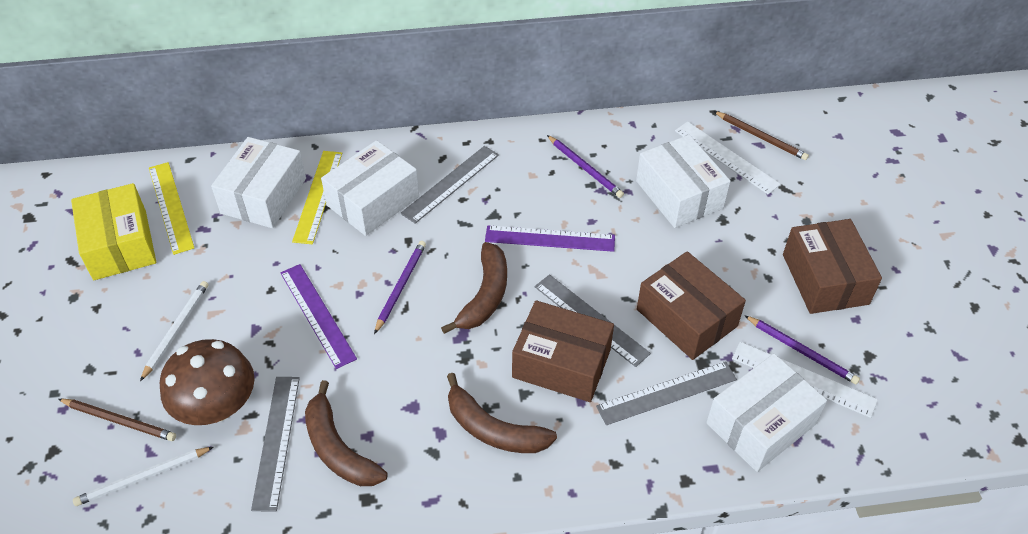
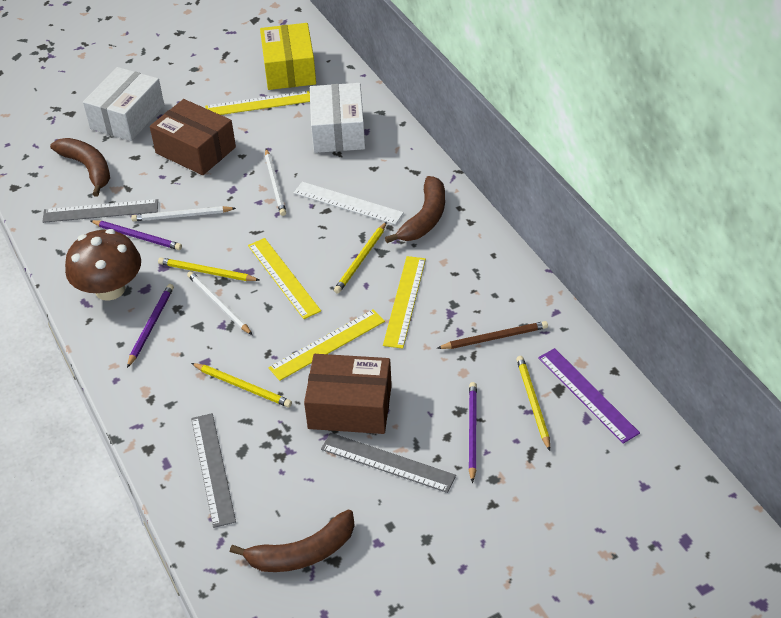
brown box: 3 -> 2
brown pencil: 2 -> 1
grey ruler: 4 -> 3
purple ruler: 2 -> 1
white box: 4 -> 2
white pencil: 2 -> 3
white ruler: 2 -> 1
yellow pencil: 0 -> 4
yellow ruler: 2 -> 4

